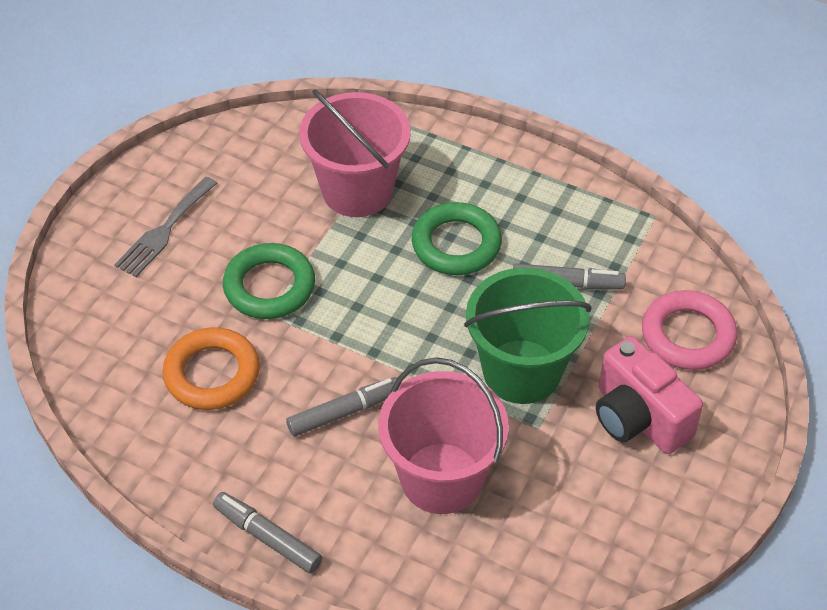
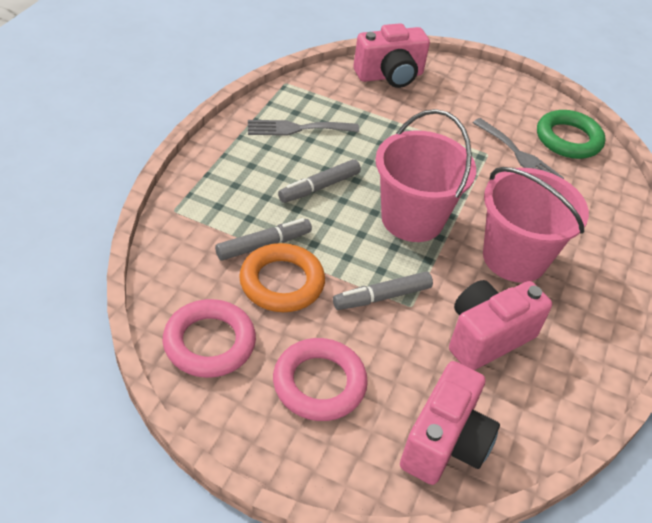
green bucket: 1 -> 0
green ring: 2 -> 1
grey fork: 1 -> 2
pink camera: 1 -> 3
pink ring: 1 -> 2

